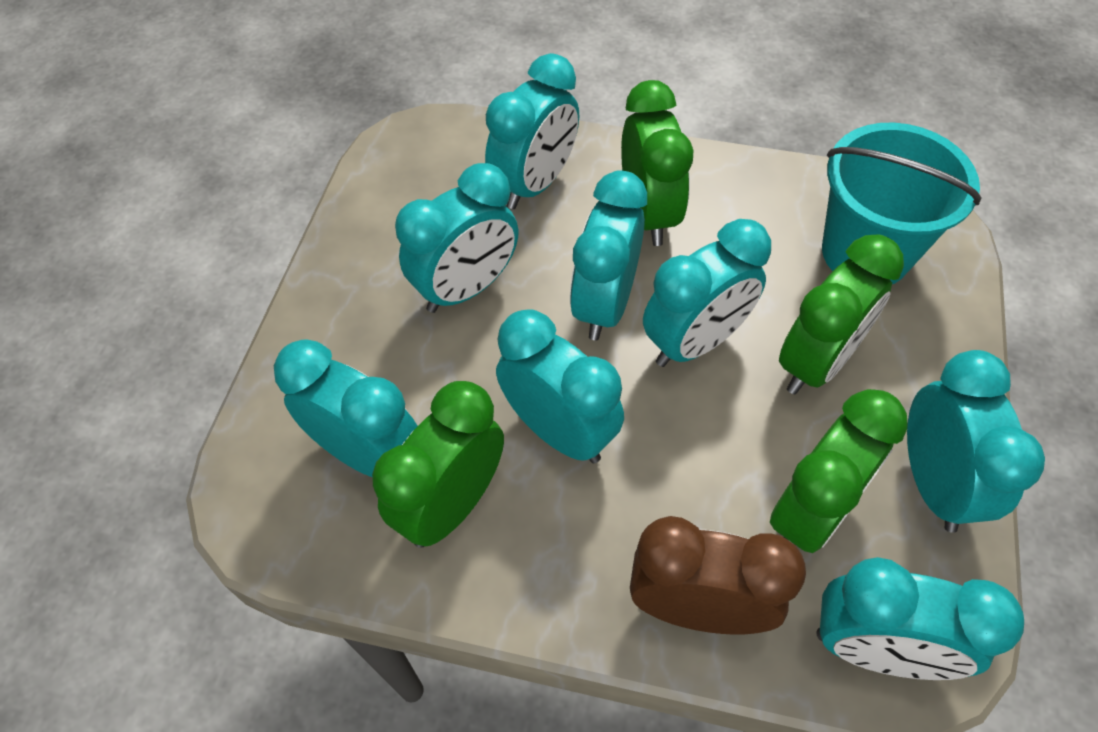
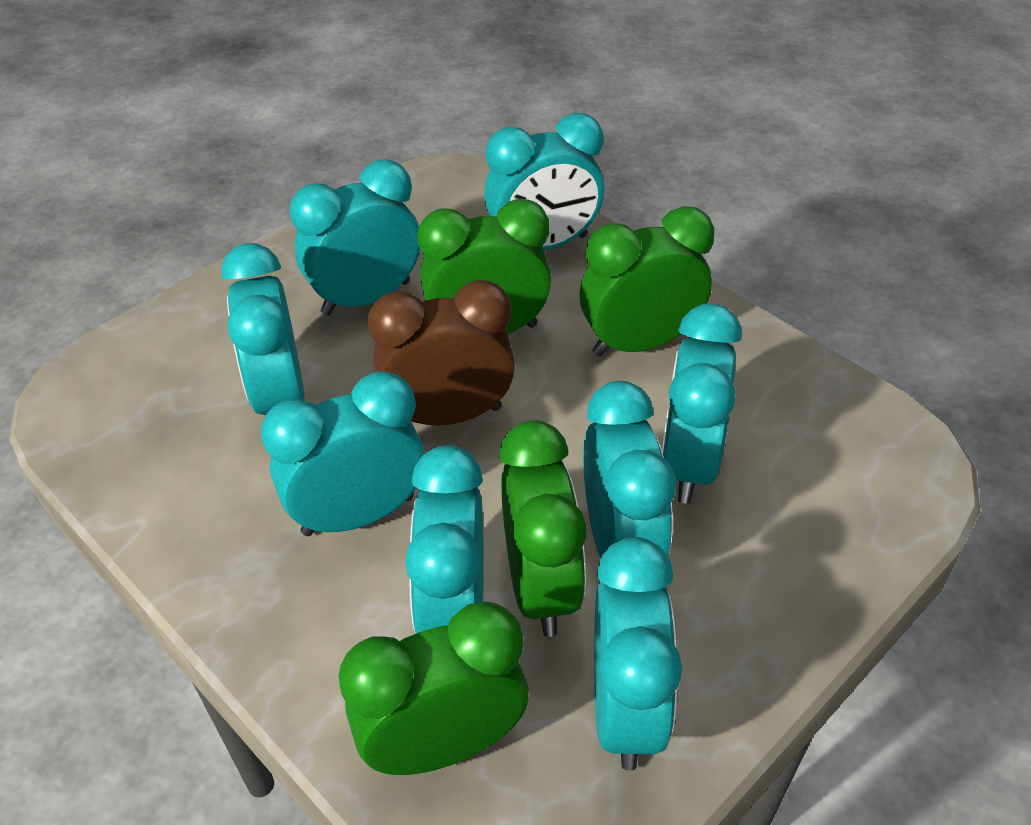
turquoise bucket: 1 -> 0

